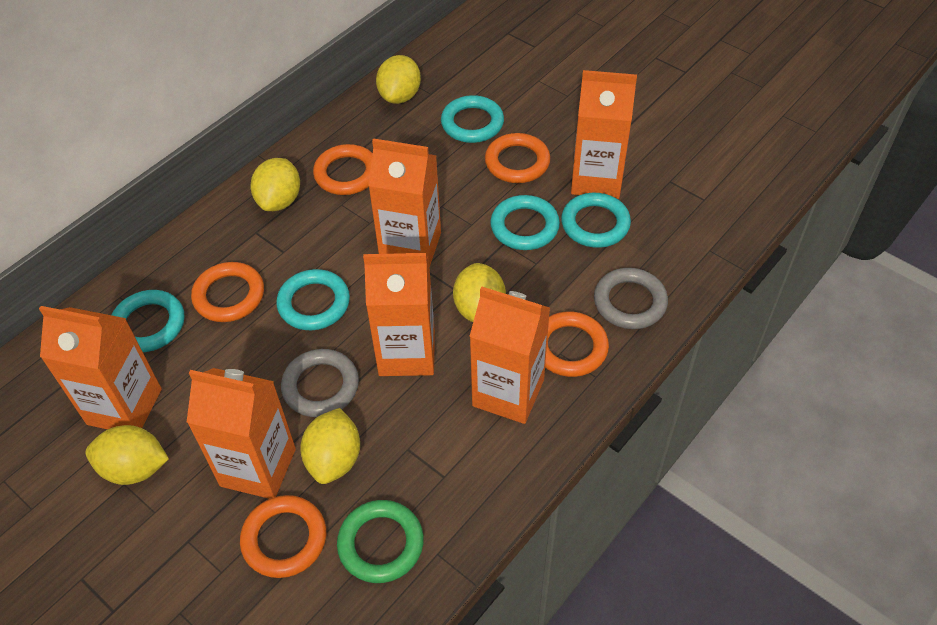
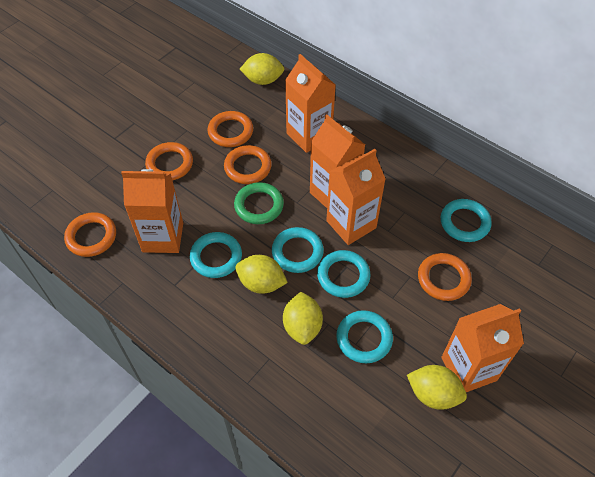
grey ring: 2 -> 0
orange carton: 6 -> 5
yellow lemon: 5 -> 4

